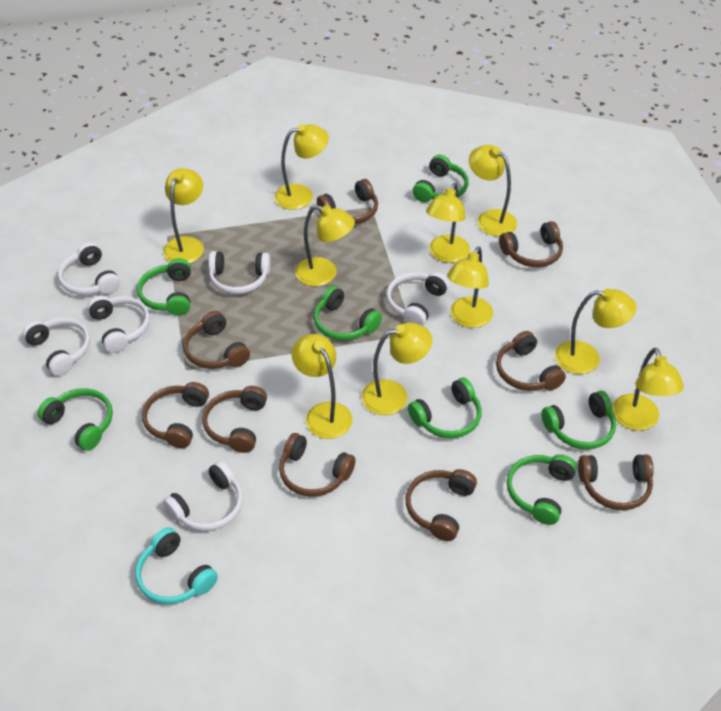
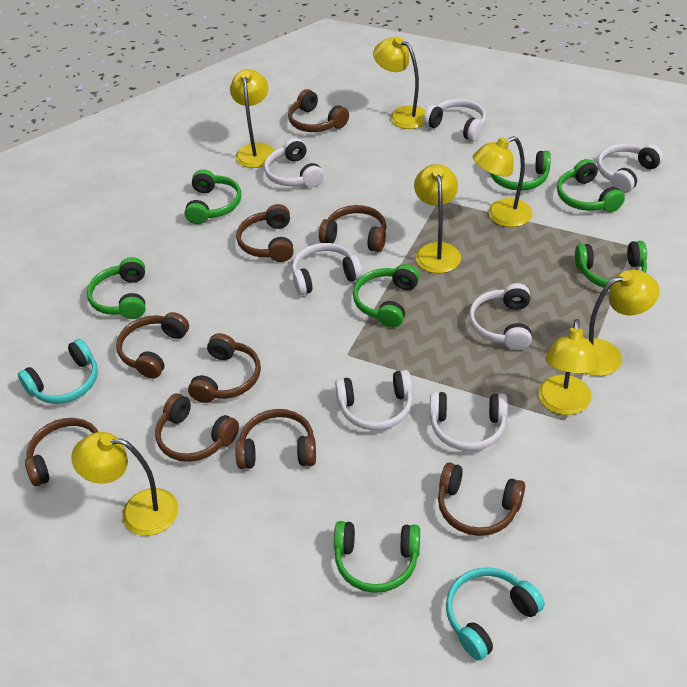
turquoise headphones: 1 -> 2
white headphones: 6 -> 7
yellow lamp: 10 -> 7

